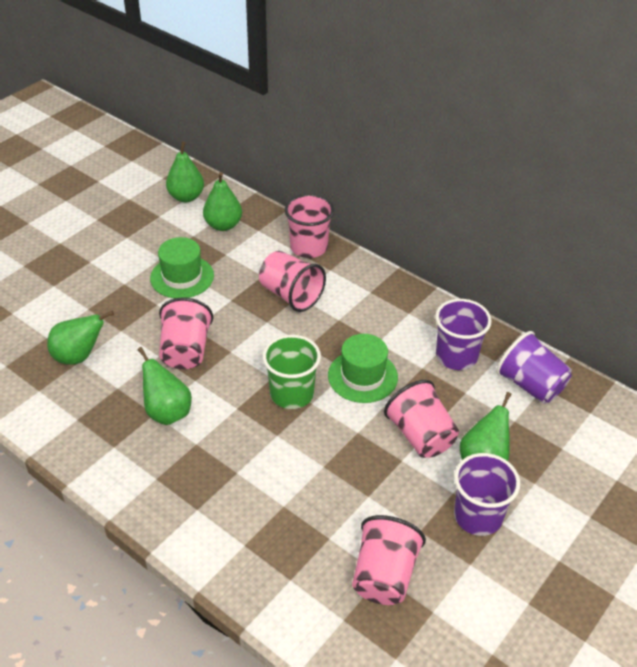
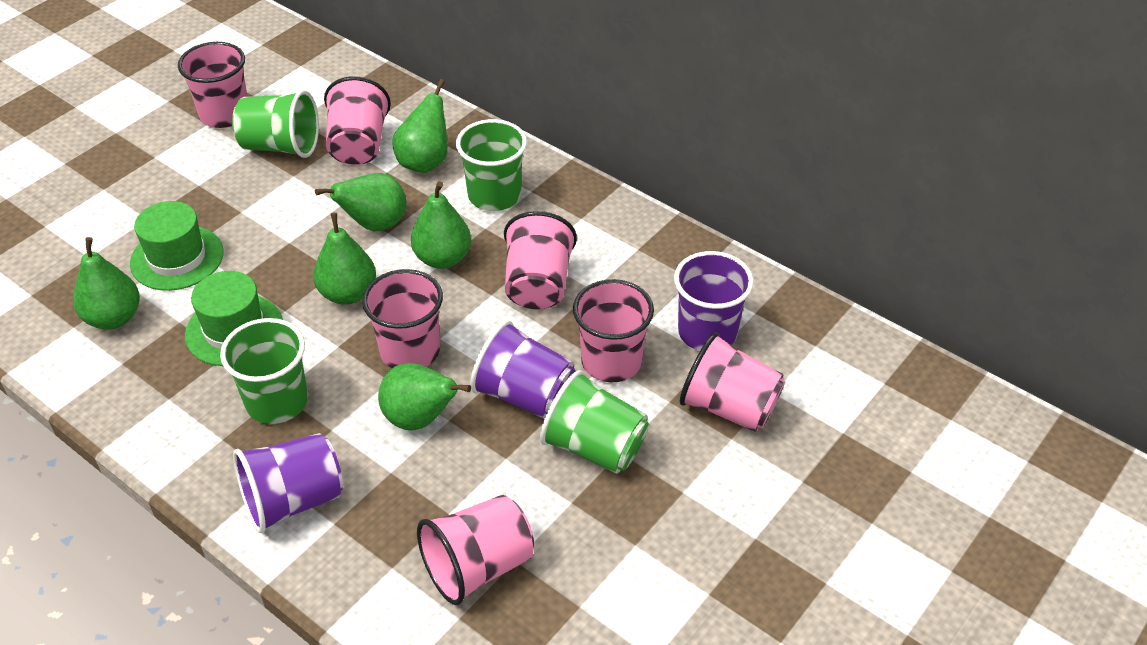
green cup: 1 -> 4
green pear: 5 -> 6
pink cup: 5 -> 7

